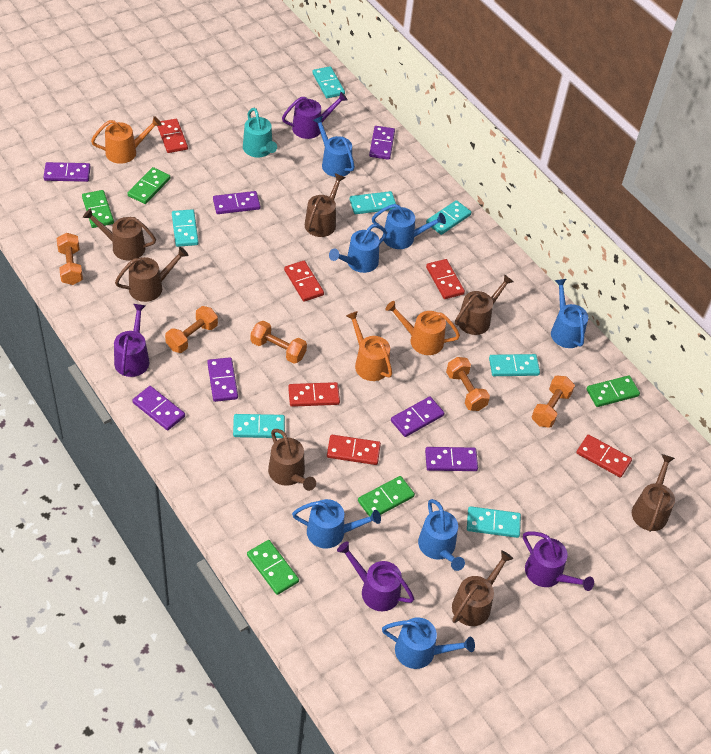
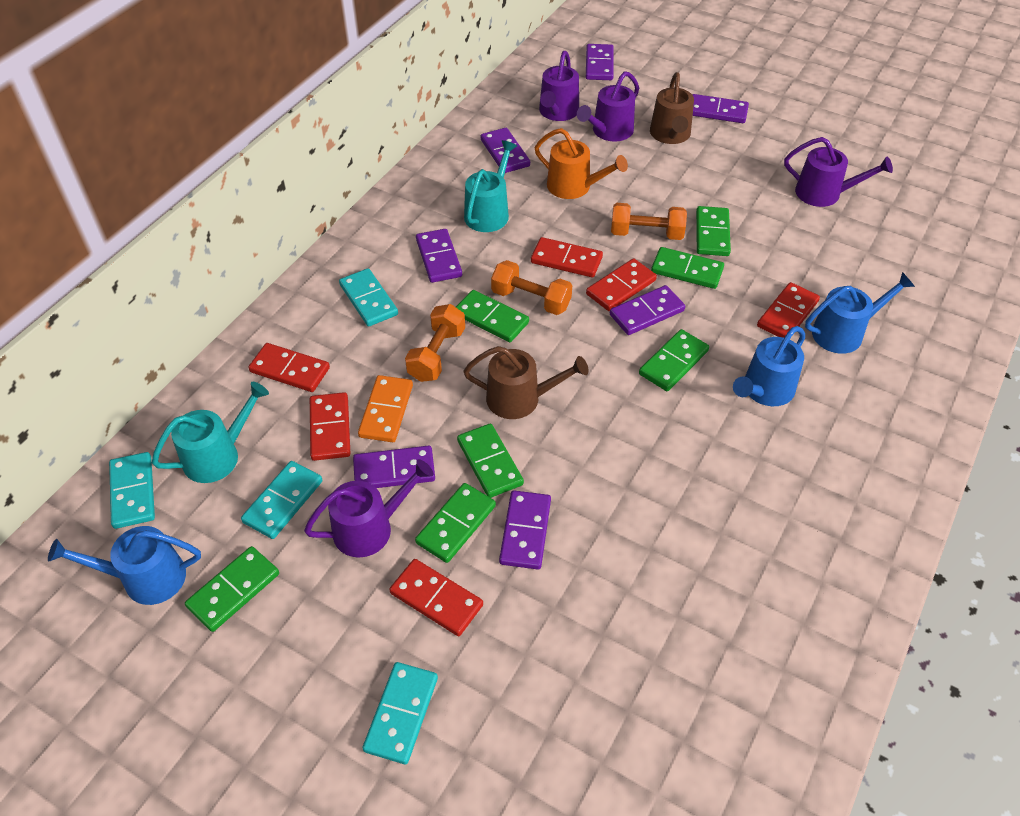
blue watering can: 7 -> 3
brown watering can: 7 -> 2
green domino: 5 -> 7
orange domino: 0 -> 1
orange dumbbell: 5 -> 3
orange watering can: 3 -> 1
turquoise domino: 7 -> 4
turquoise watering can: 1 -> 2

